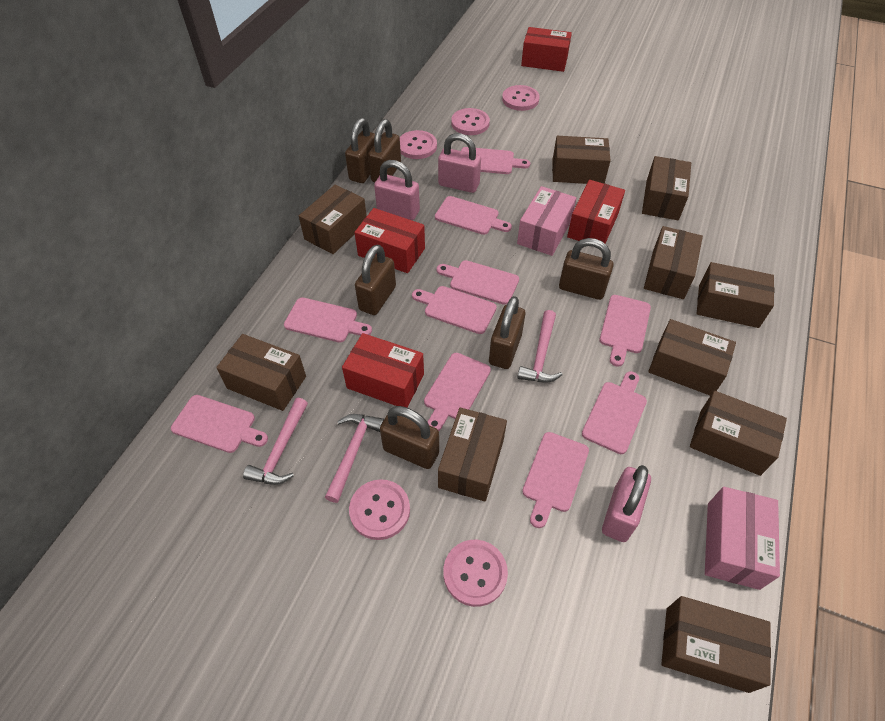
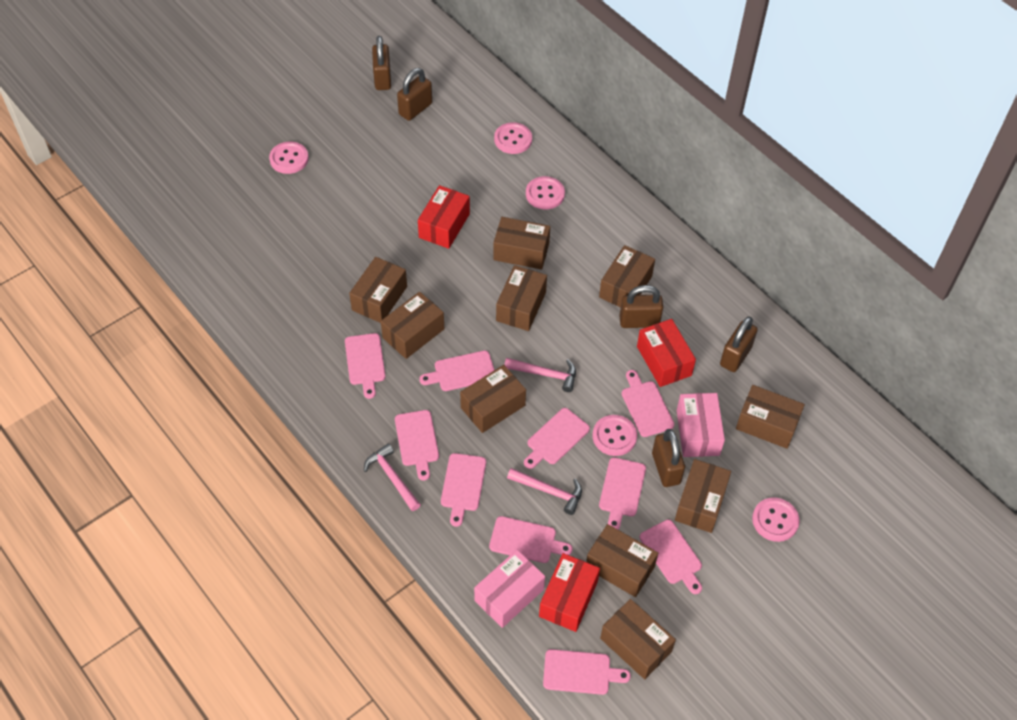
brown padlock: 6 -> 5
pink padlock: 3 -> 0
red box: 4 -> 3

